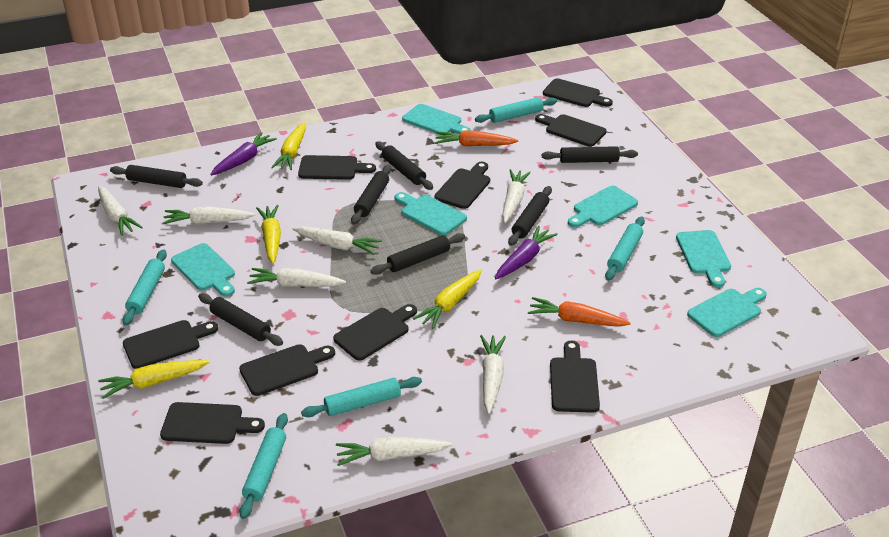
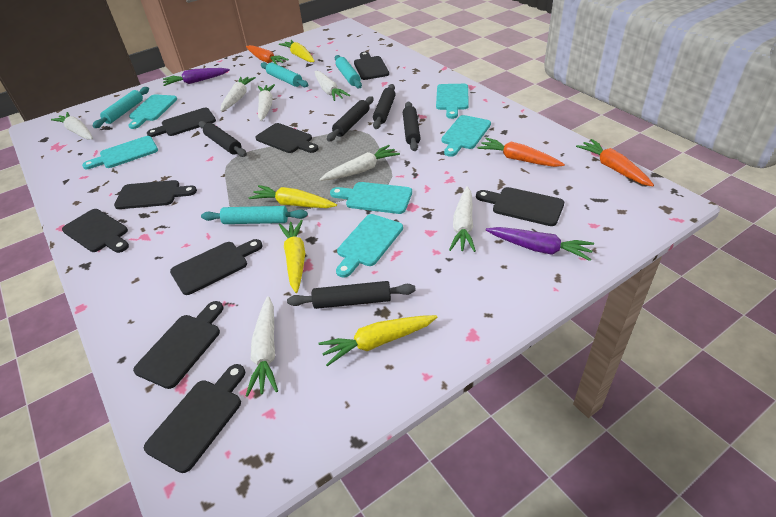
black rolling pin: 7 -> 5
orange carrot: 2 -> 3
turquoise rolling pin: 5 -> 4

